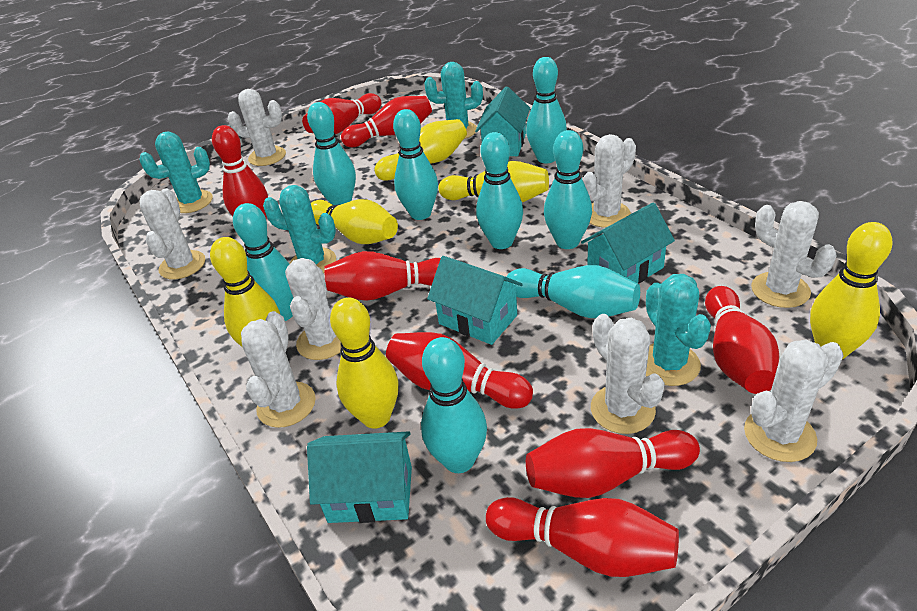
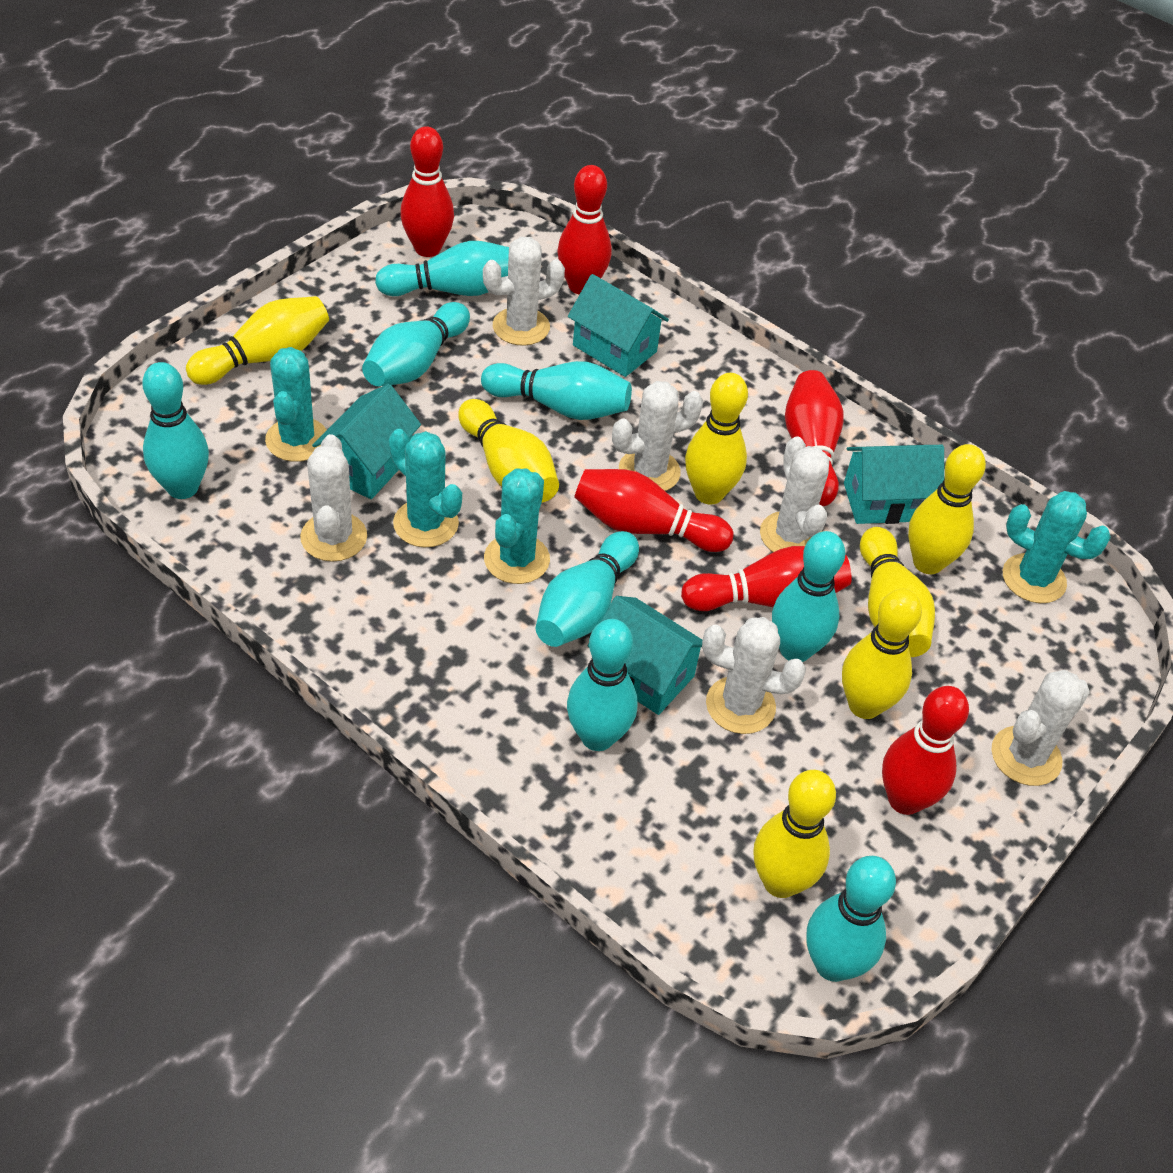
red bowling pin: 8 -> 6
white cactus: 8 -> 6
yellow bowling pin: 6 -> 7

